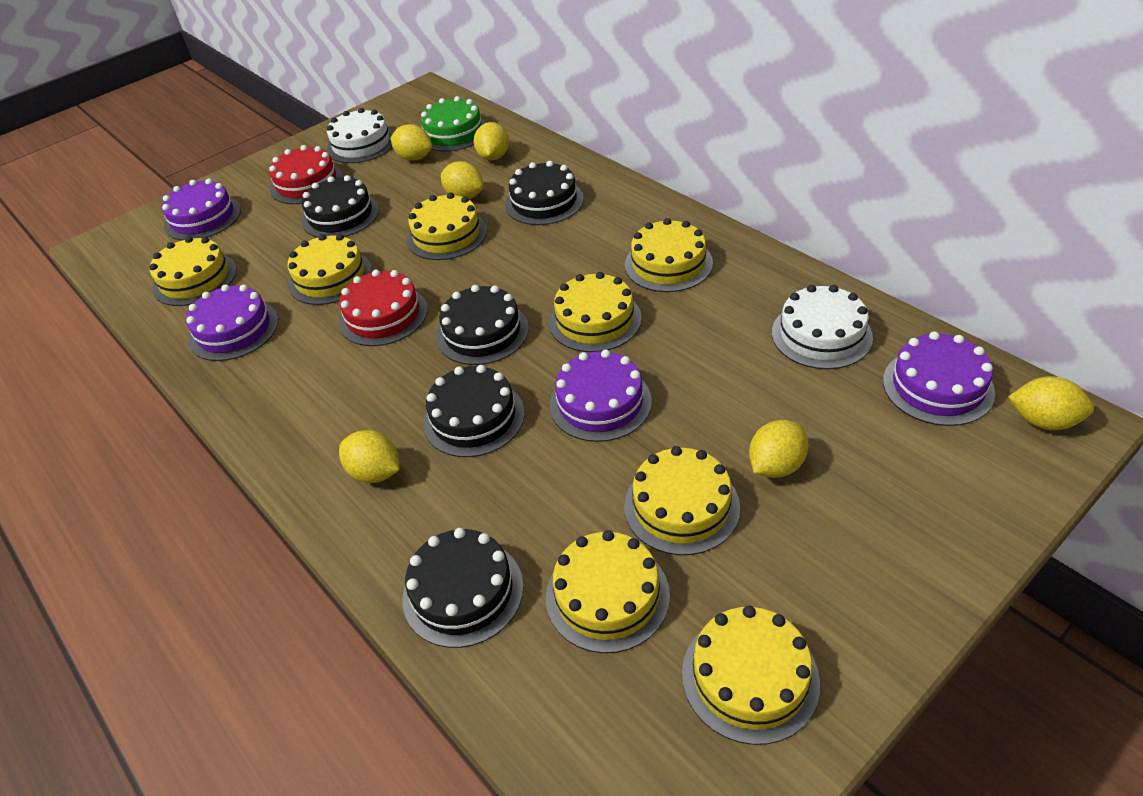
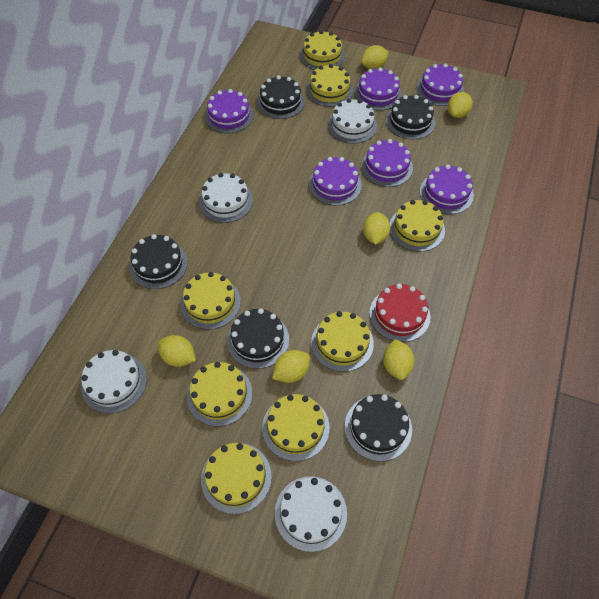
green cake: 1 -> 0
purple cake: 4 -> 6
red cake: 2 -> 1
white cake: 2 -> 4

